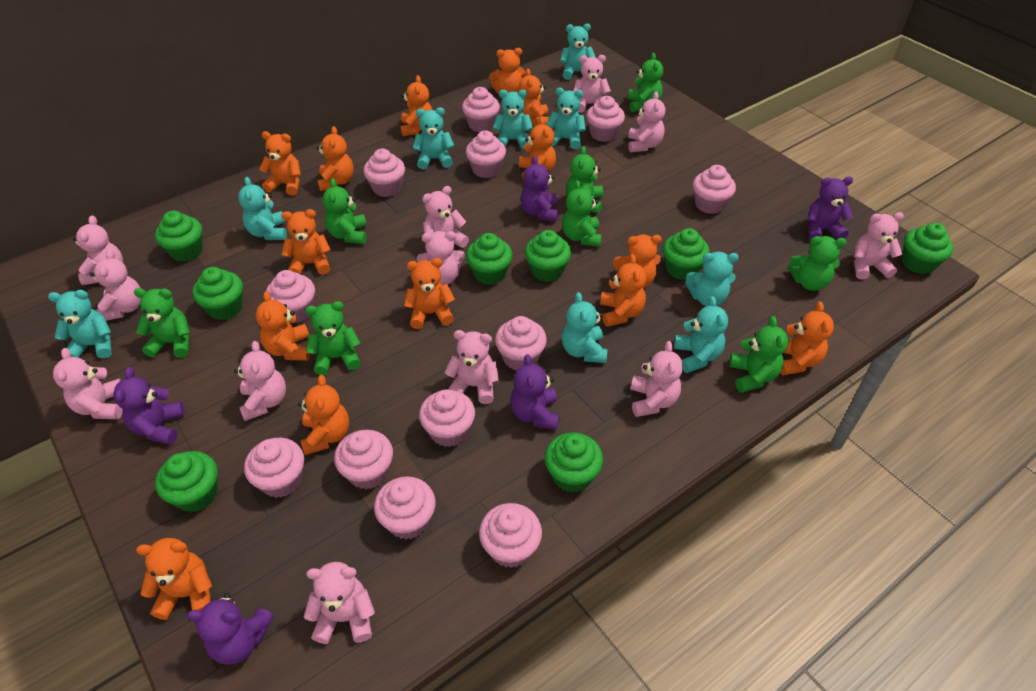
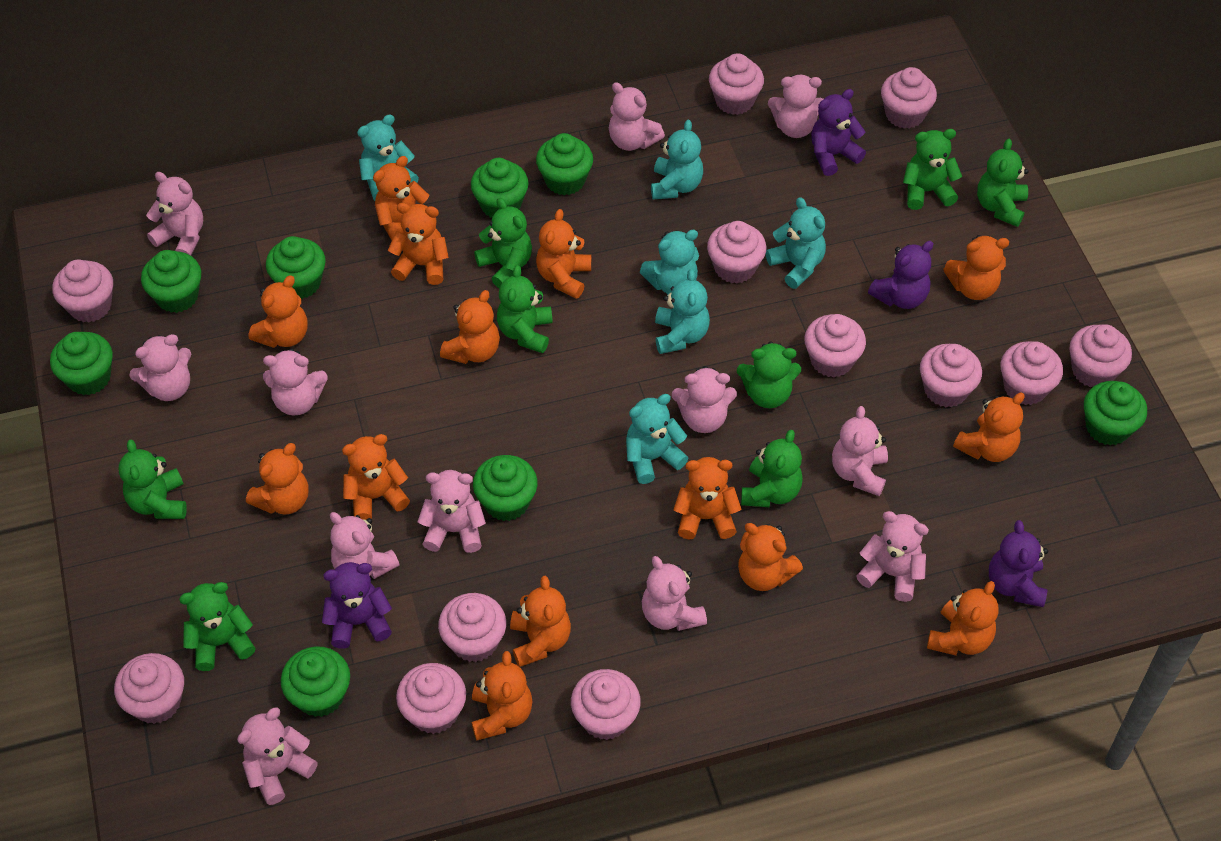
purple teddy bear: 5 -> 4
turquoise teddy bear: 9 -> 6

